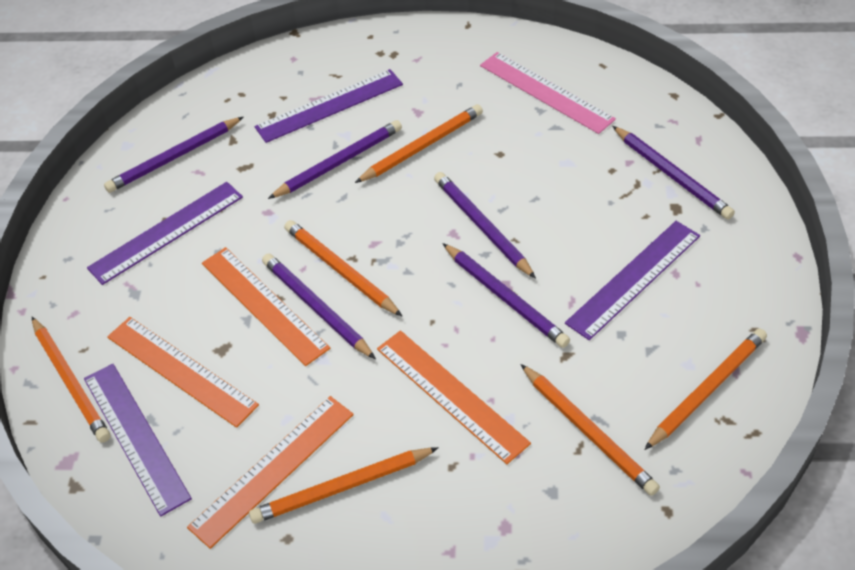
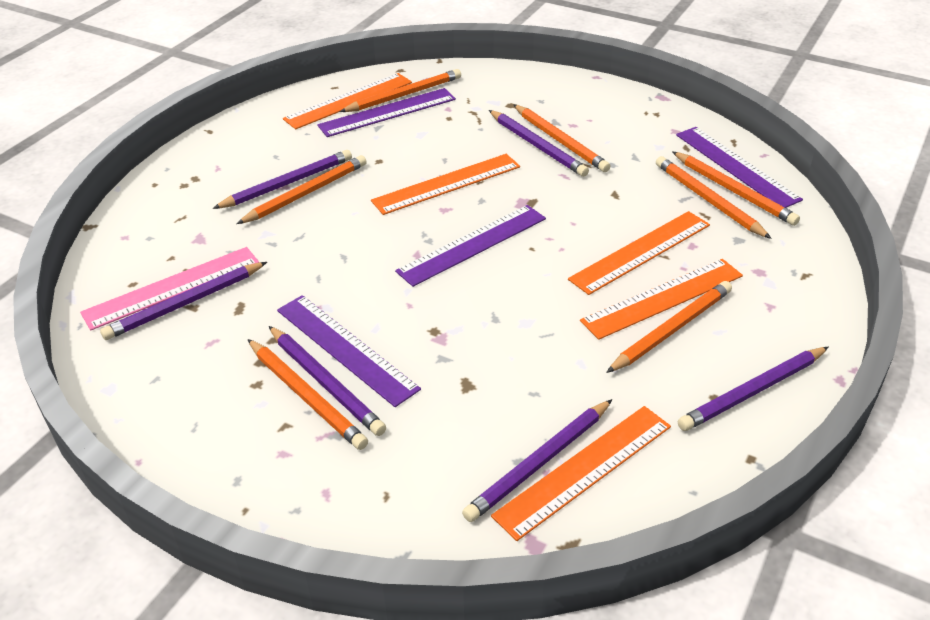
orange pencil: 6 -> 7
orange ruler: 4 -> 5

